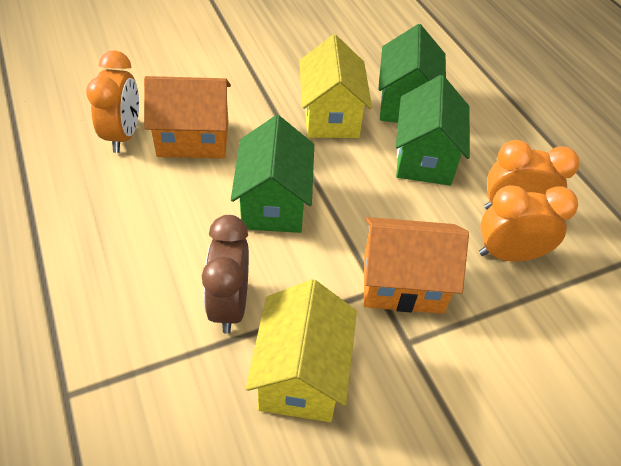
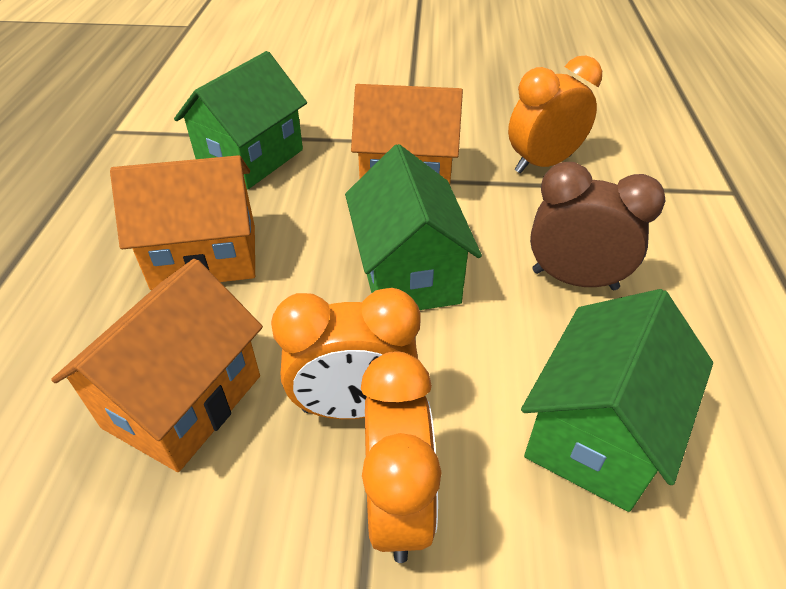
orange house: 2 -> 3
yellow house: 2 -> 0

